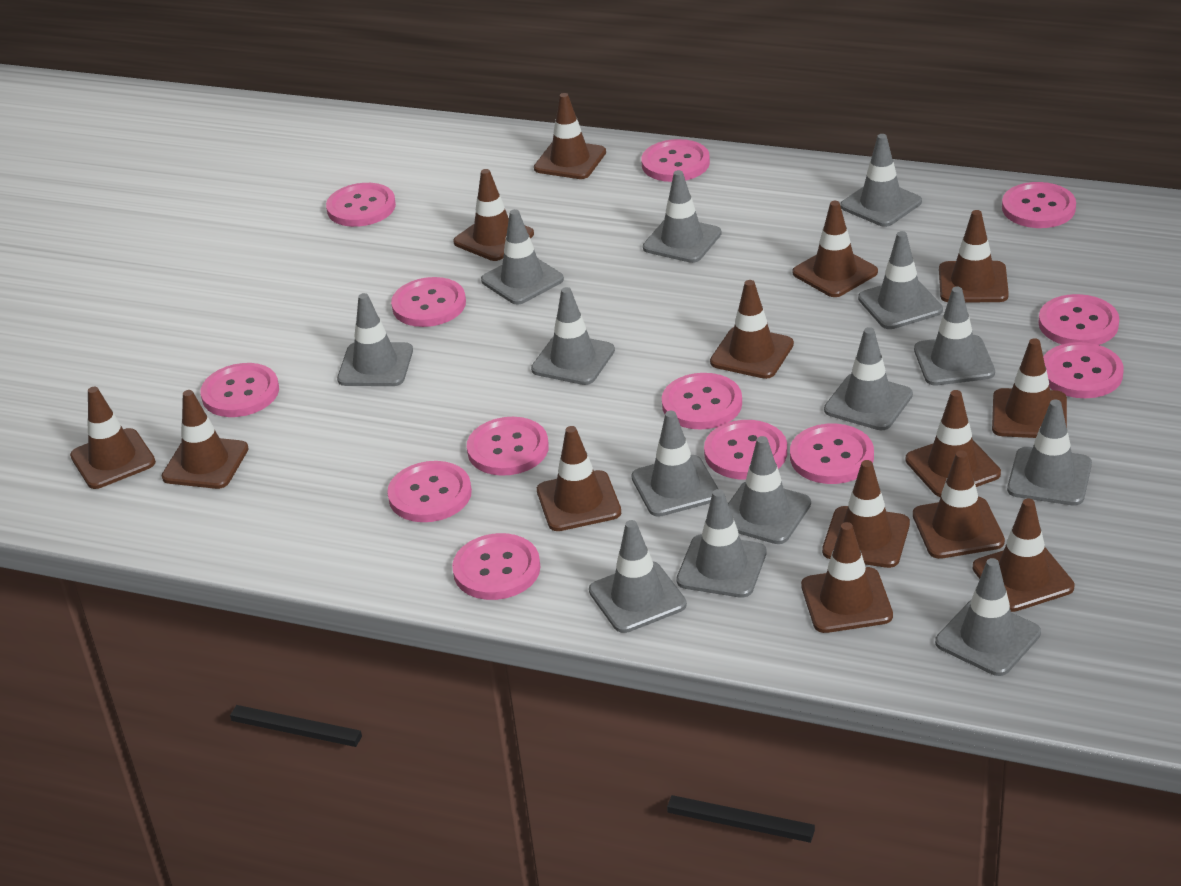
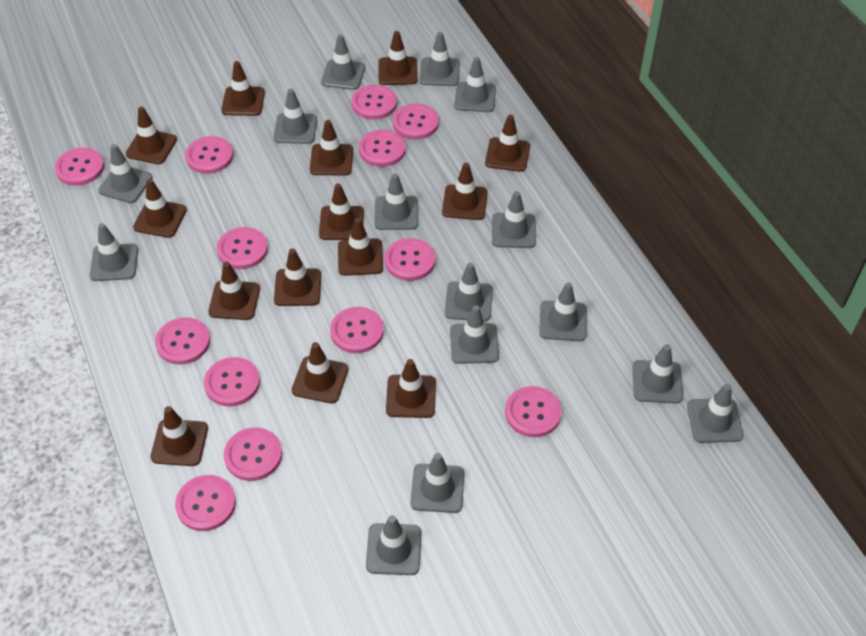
grey traffic cone: 14 -> 15

